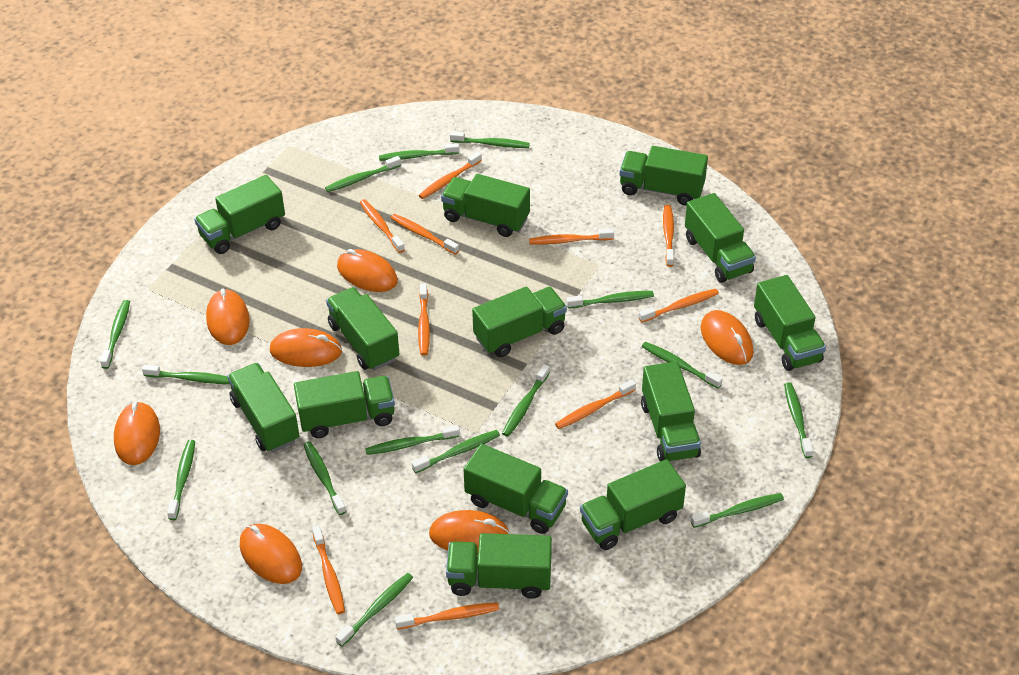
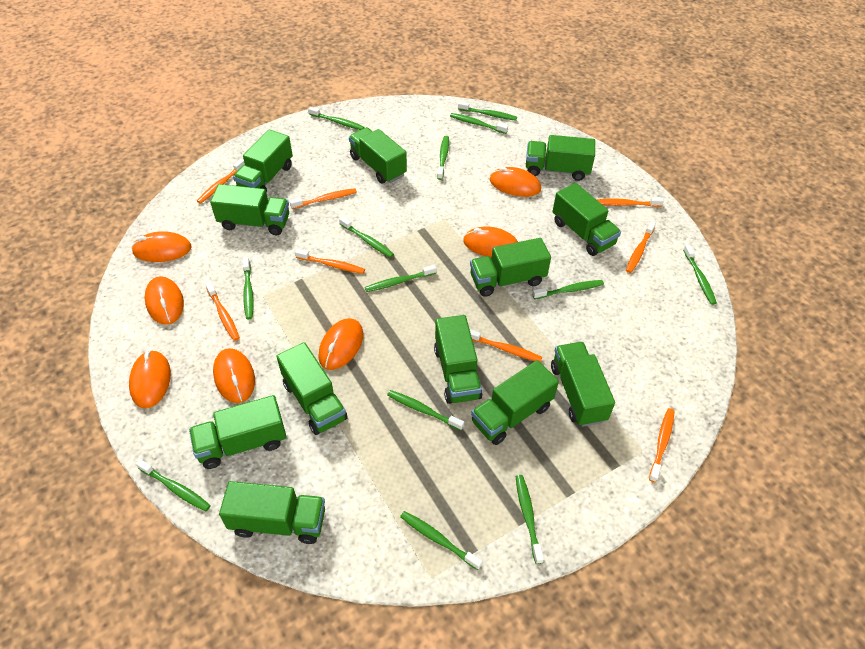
green toothbrush: 15 -> 13
green truck: 13 -> 12
orange toothbrush: 10 -> 8

